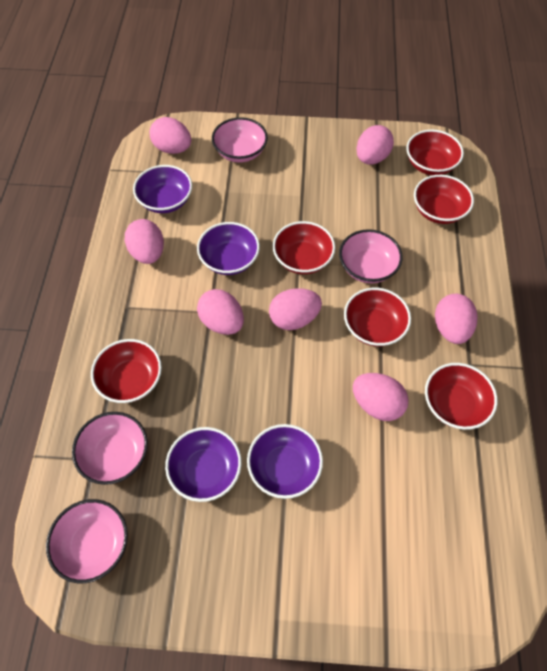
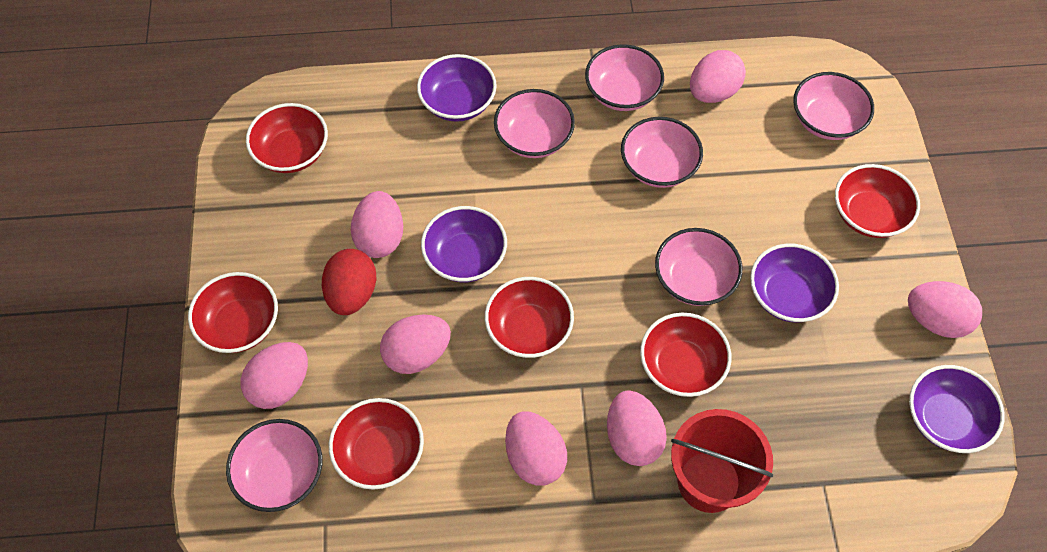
pink bowl: 4 -> 6
red bucket: 0 -> 1
red egg: 0 -> 1

